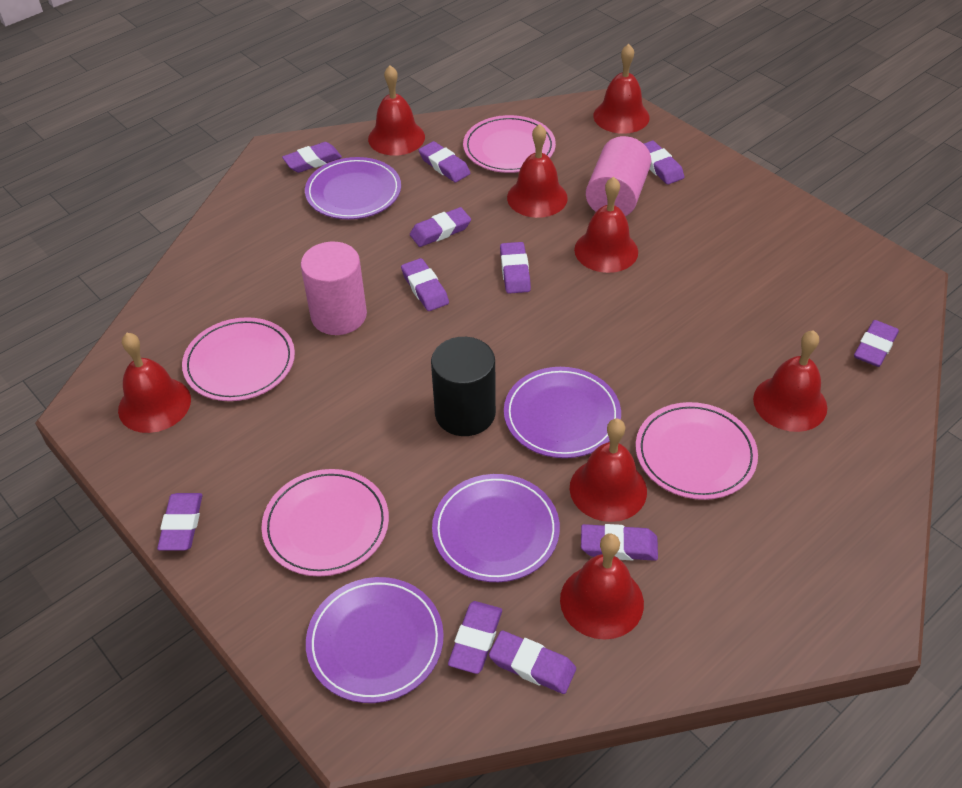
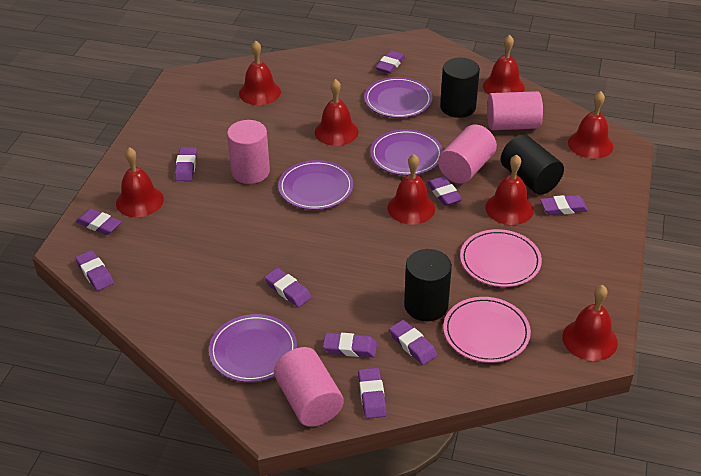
black cylinder: 1 -> 3
pink cylinder: 2 -> 4
pink plate: 4 -> 2
purple eraser: 11 -> 10

